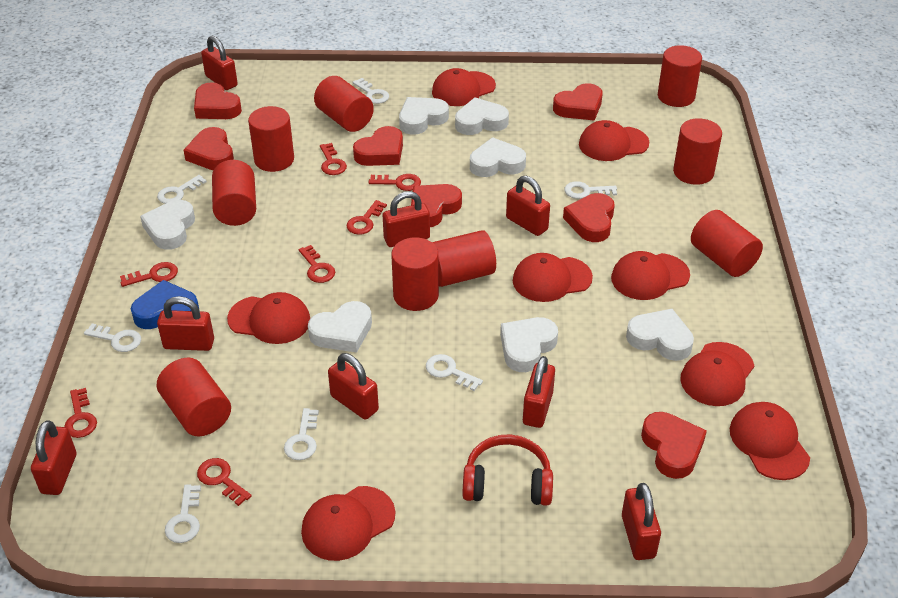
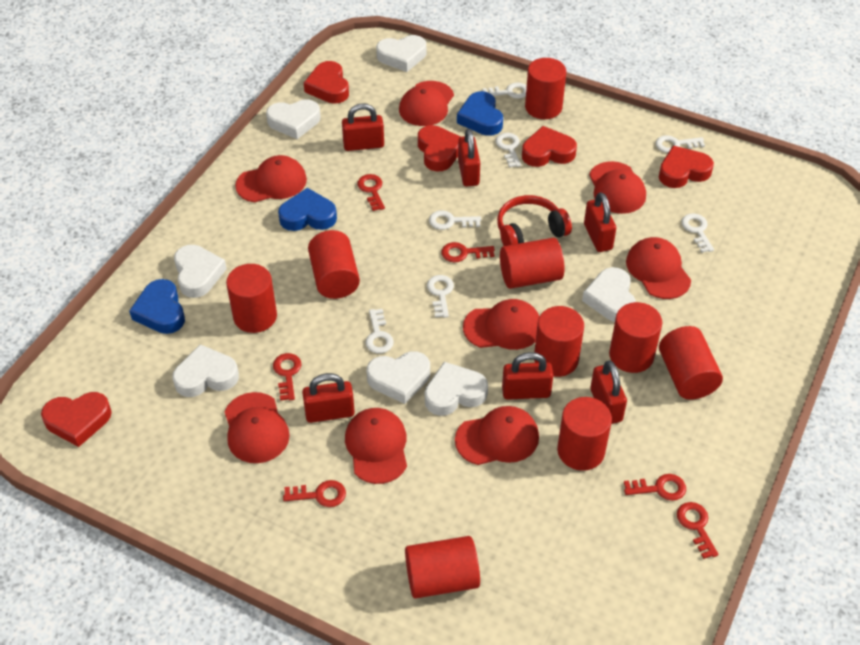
blue heart: 1 -> 3
red heart: 7 -> 5
red key: 7 -> 6
red padlock: 8 -> 6

